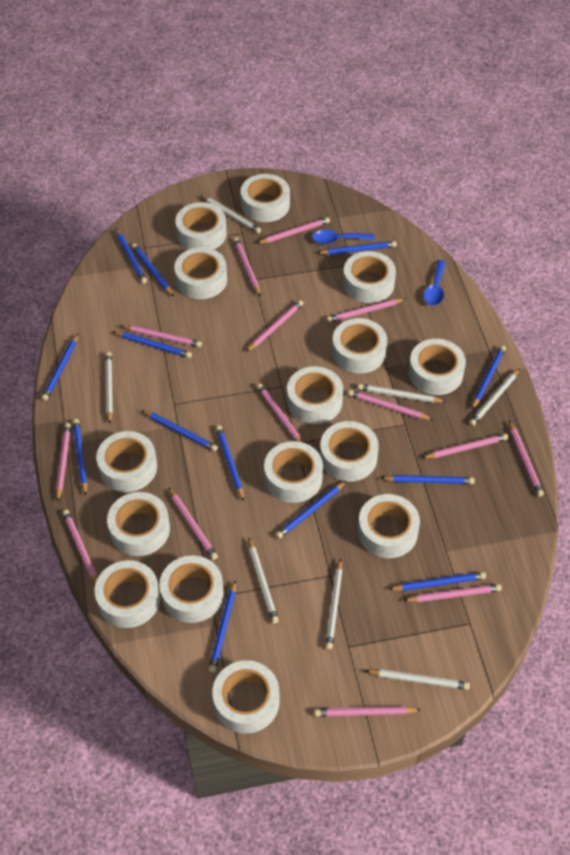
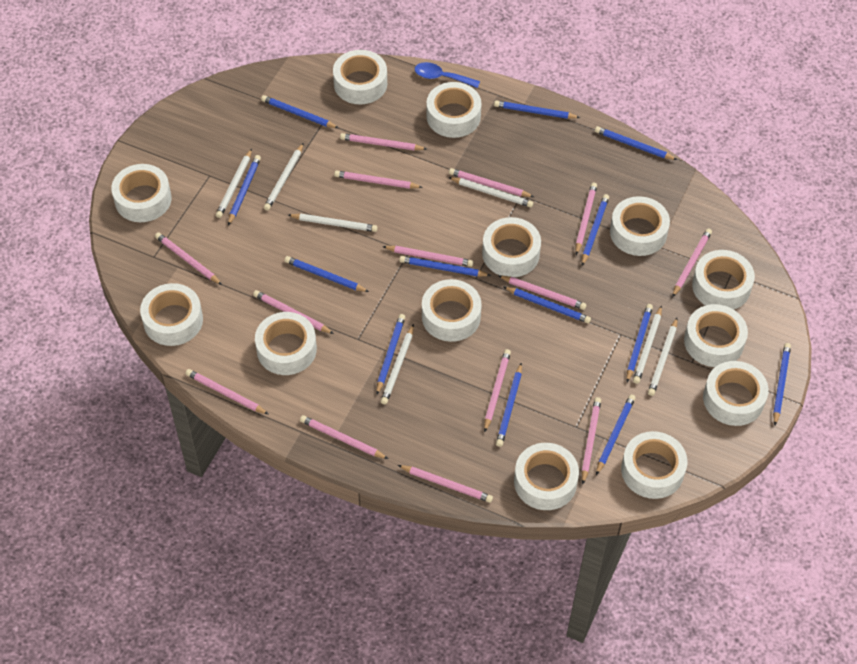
blue spoon: 2 -> 1
white tape: 15 -> 13

